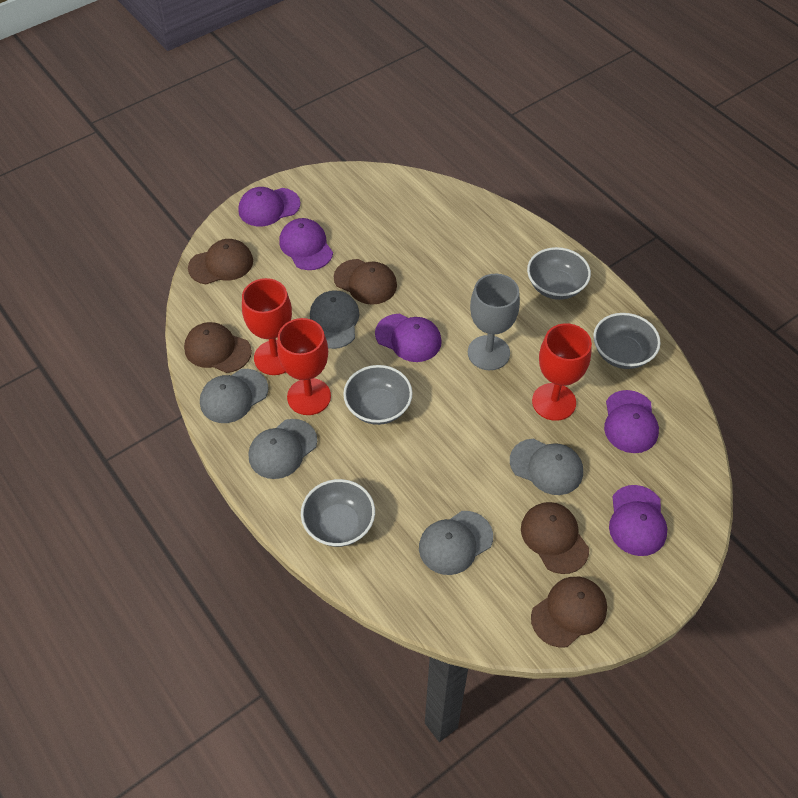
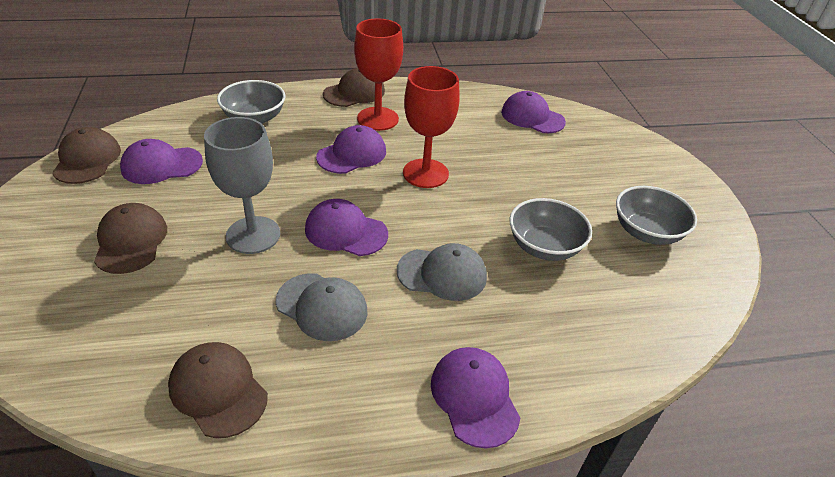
brown cap: 5 -> 4
grey bowl: 4 -> 3
grey cap: 5 -> 2
red goblet: 3 -> 2

